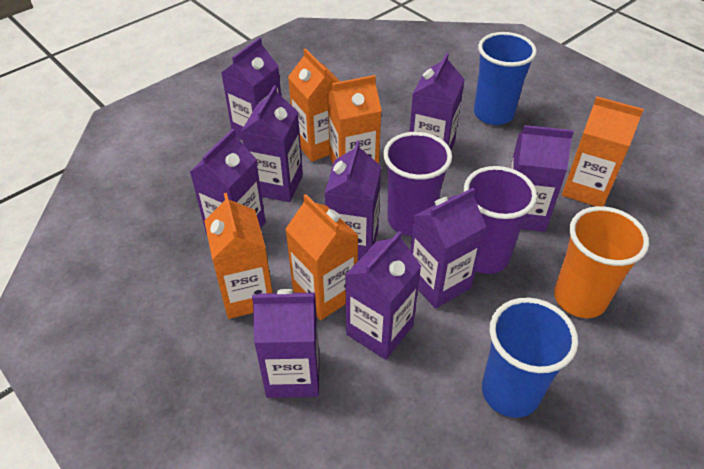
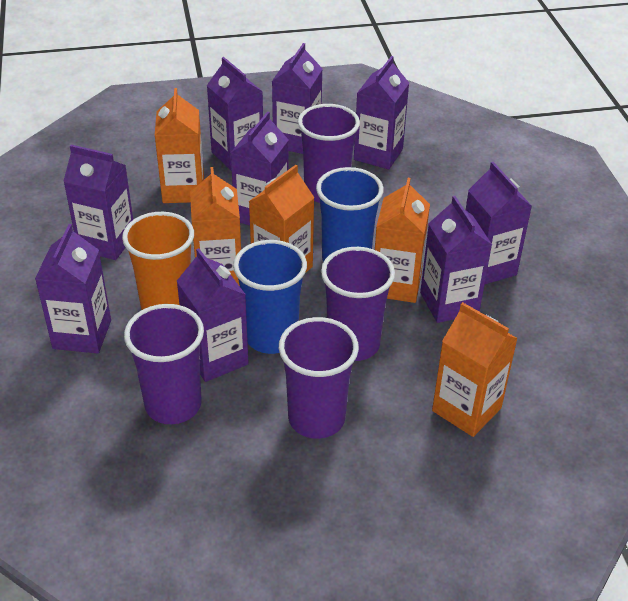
purple cup: 2 -> 4

